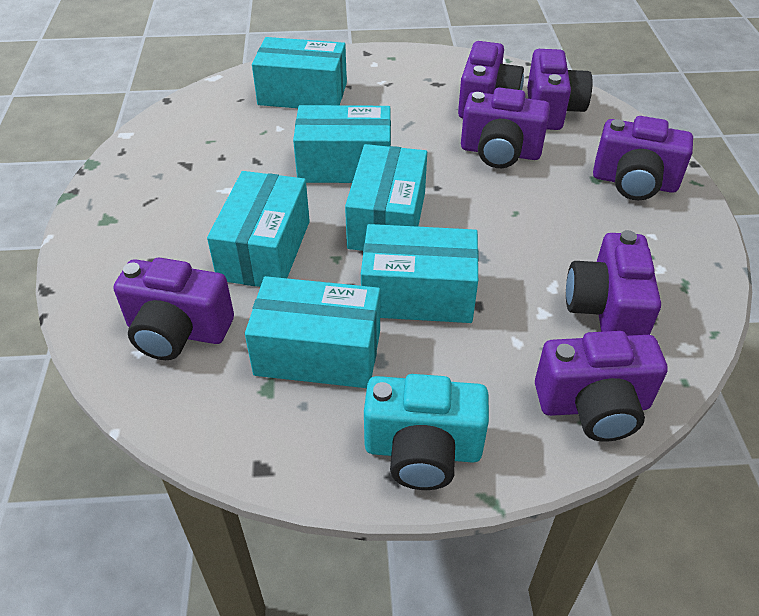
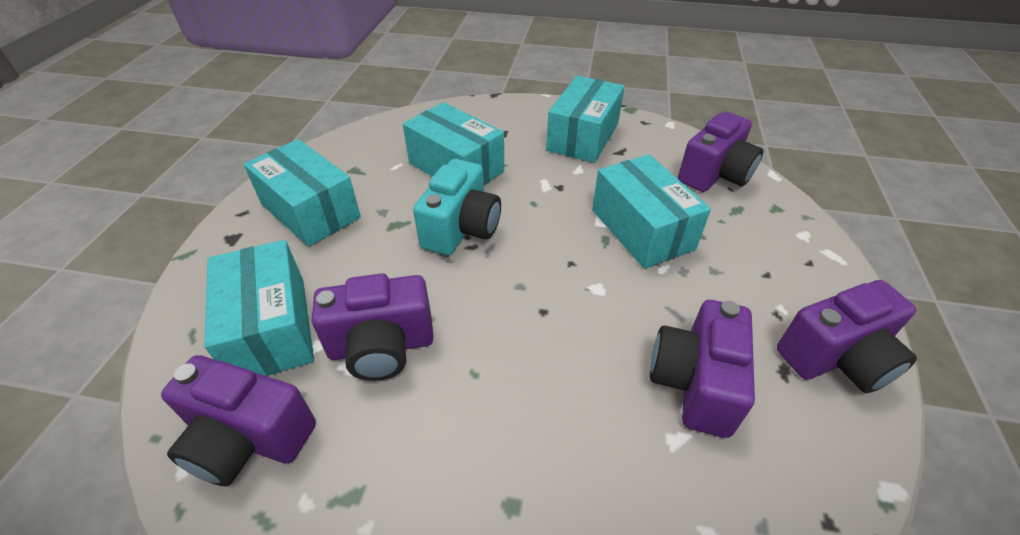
purple camera: 7 -> 5
turquoise box: 6 -> 5

